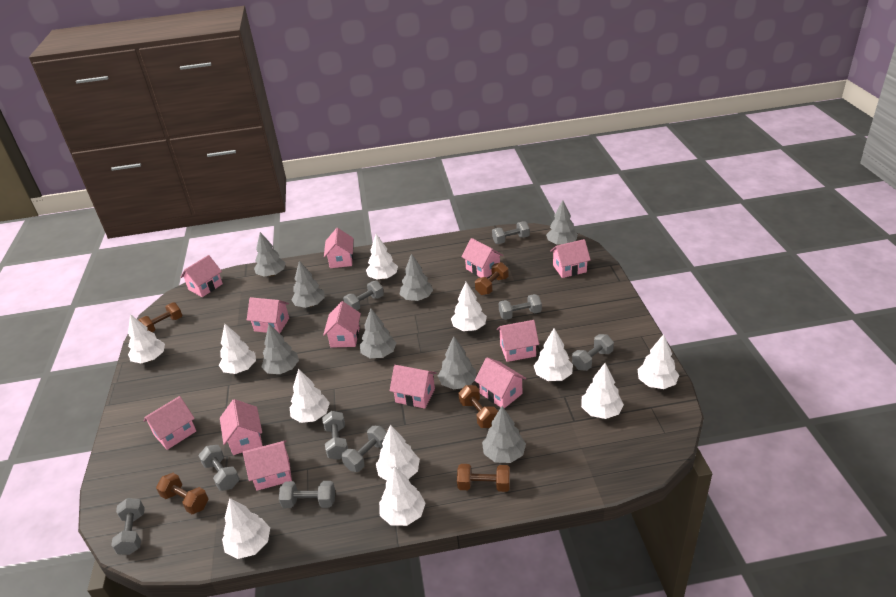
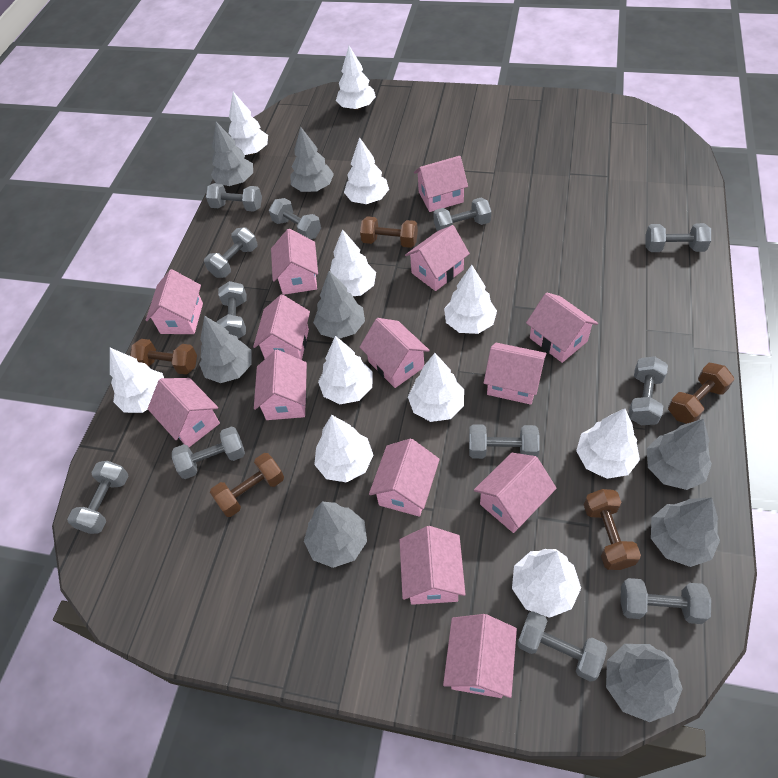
grey dumbbell: 9 -> 12
pink house: 12 -> 14

